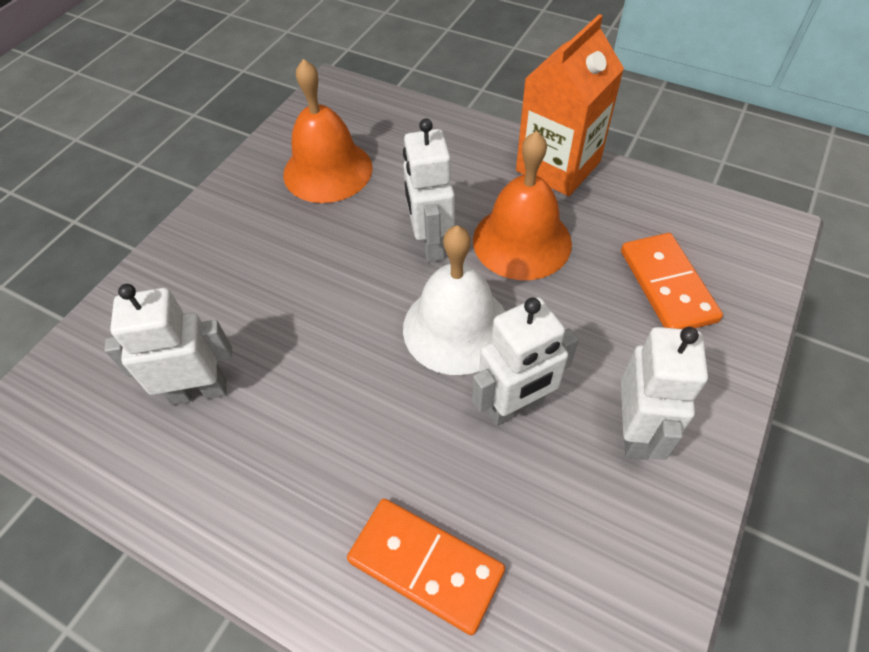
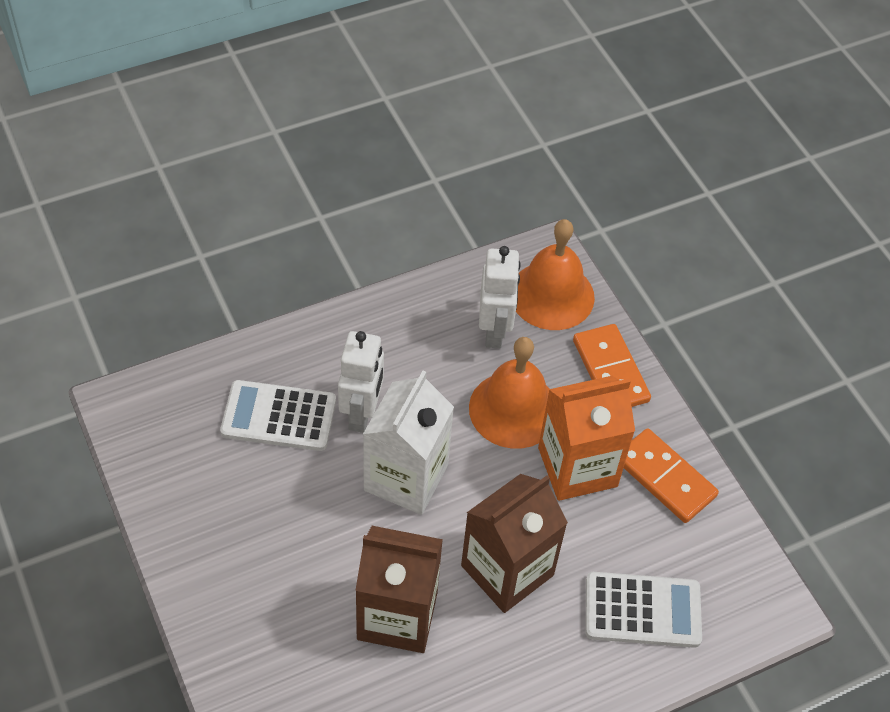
brown carton: 0 -> 2
white bell: 1 -> 0
white calculator: 0 -> 2
white carton: 0 -> 1
white robot: 4 -> 2

